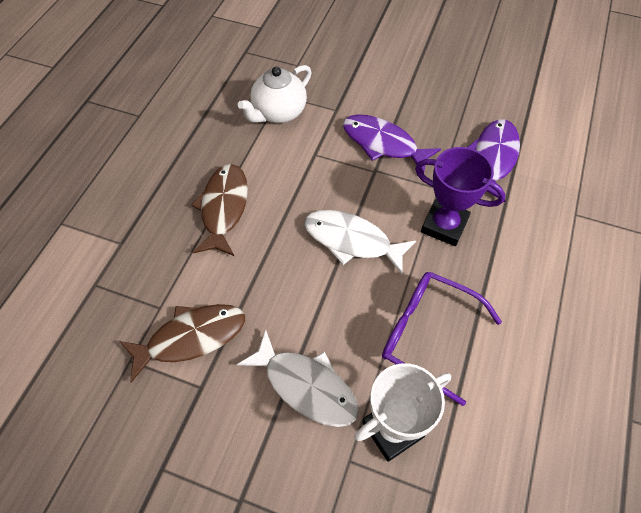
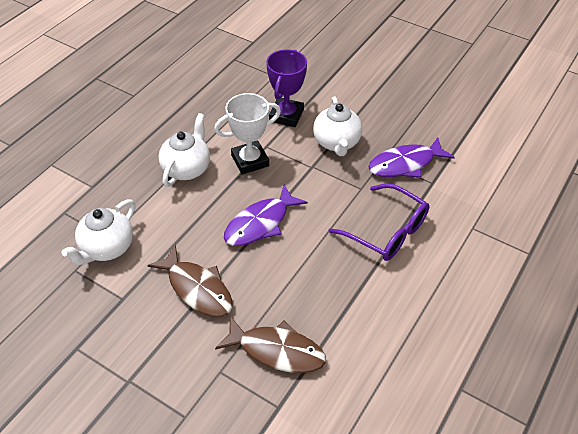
white fish: 2 -> 0
white teapot: 1 -> 3

